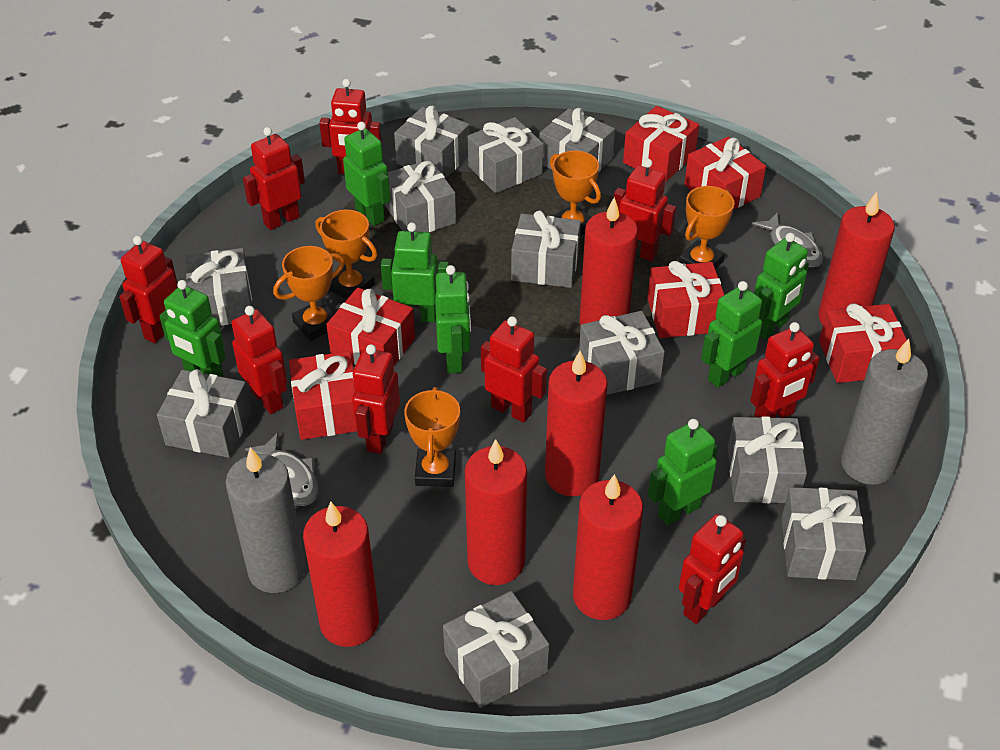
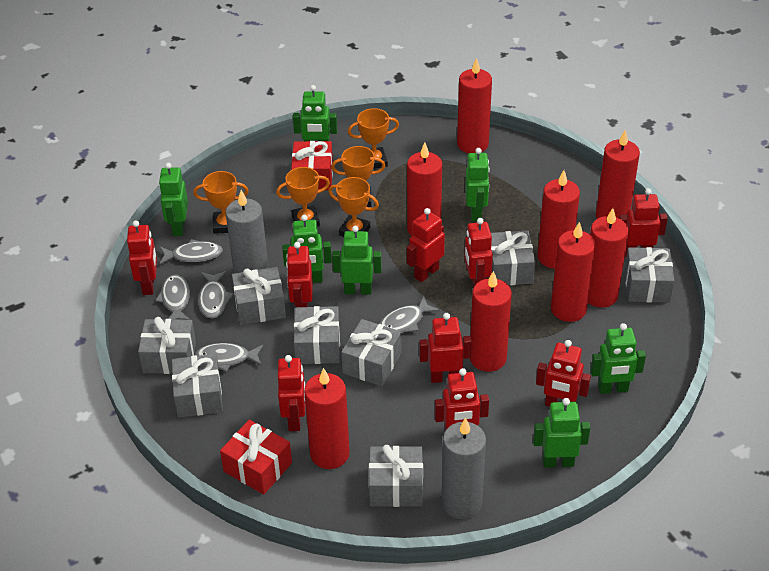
grey fish: 2 -> 5
grey gift: 11 -> 8
red candle: 6 -> 8
red gift: 6 -> 2

